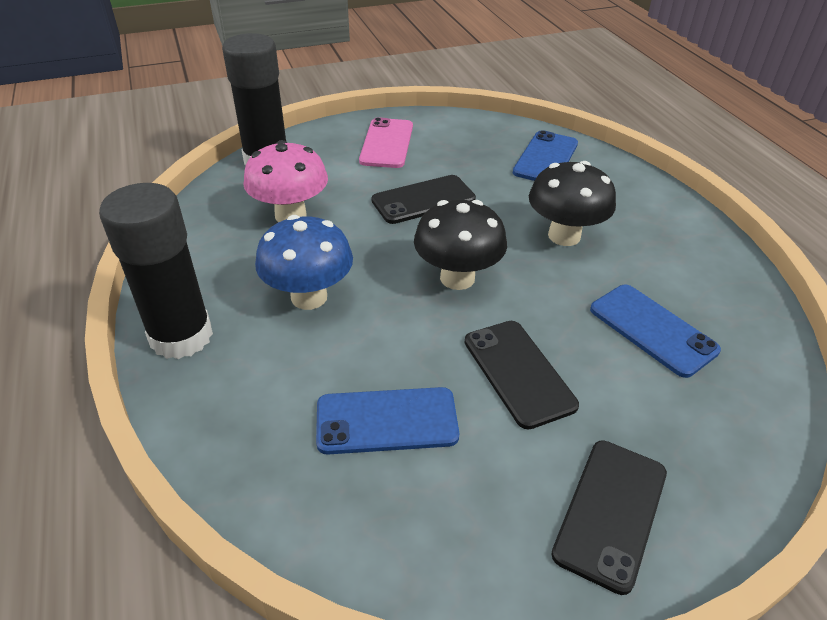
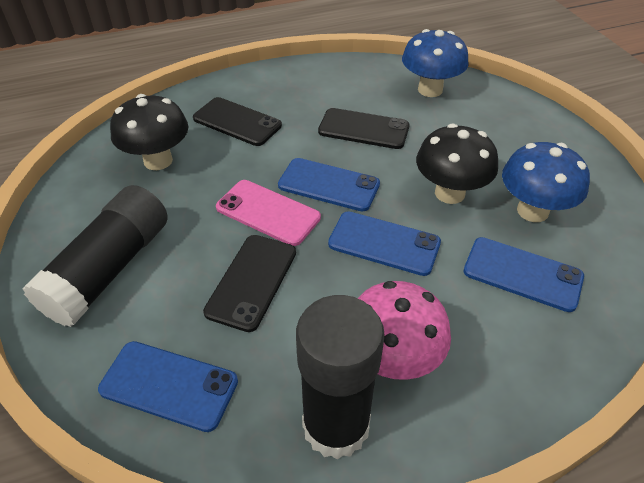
blue mushroom: 1 -> 2
blue phone: 3 -> 4

